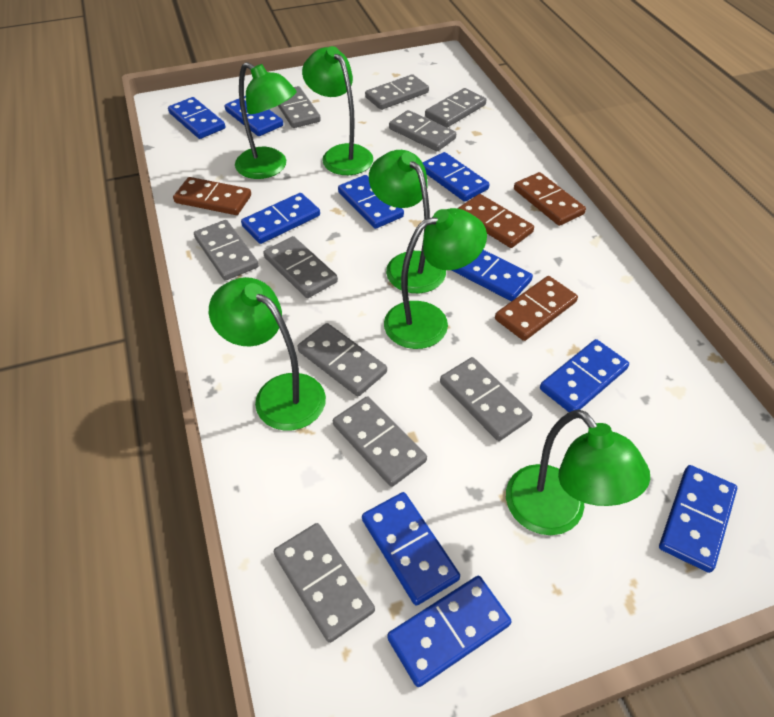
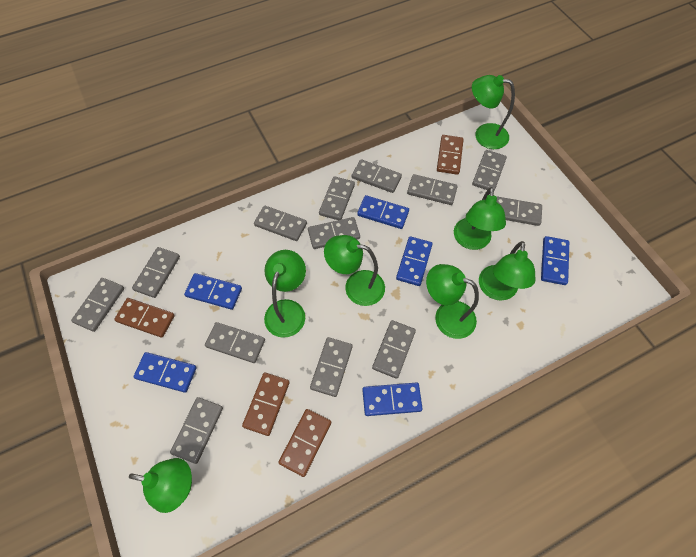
blue domino: 10 -> 6
green lamp: 6 -> 7
grey domino: 10 -> 13

